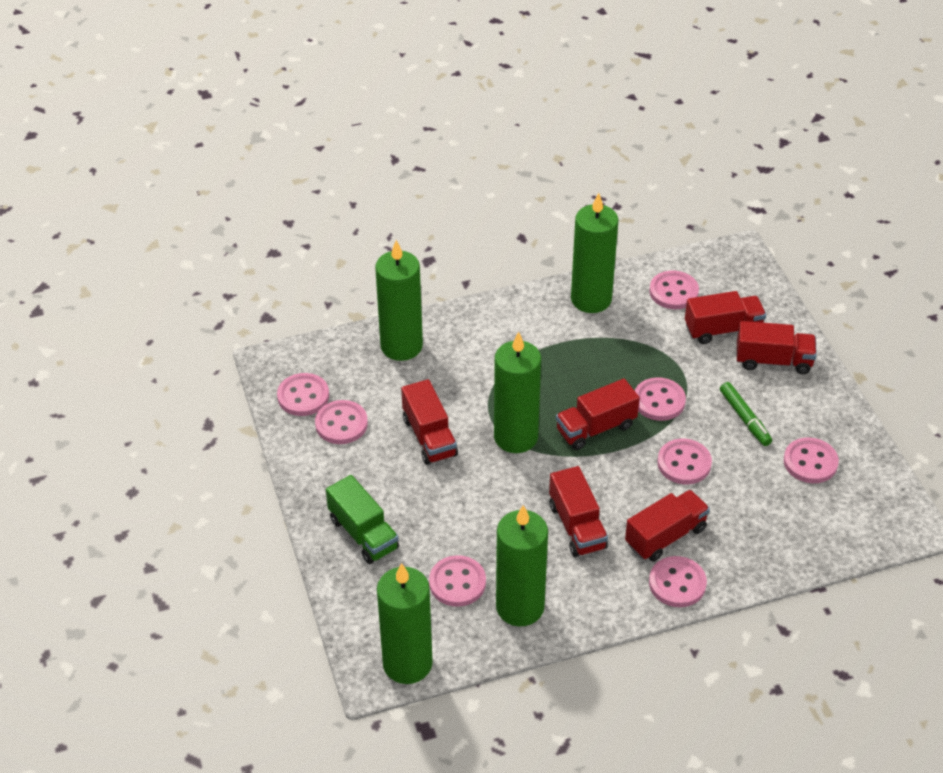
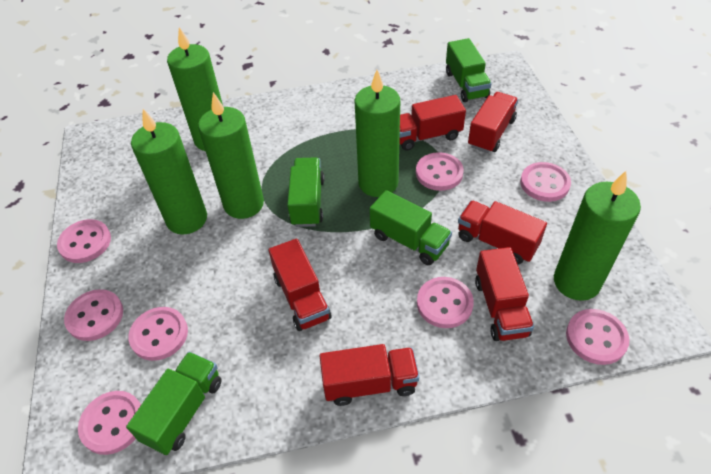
green marker: 1 -> 0
green truck: 1 -> 4

